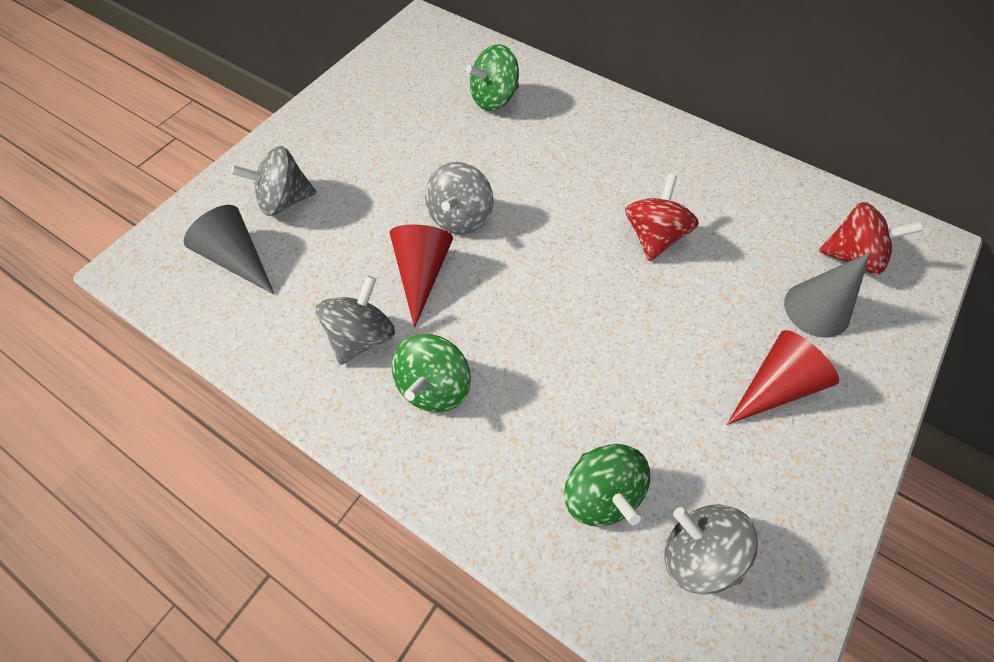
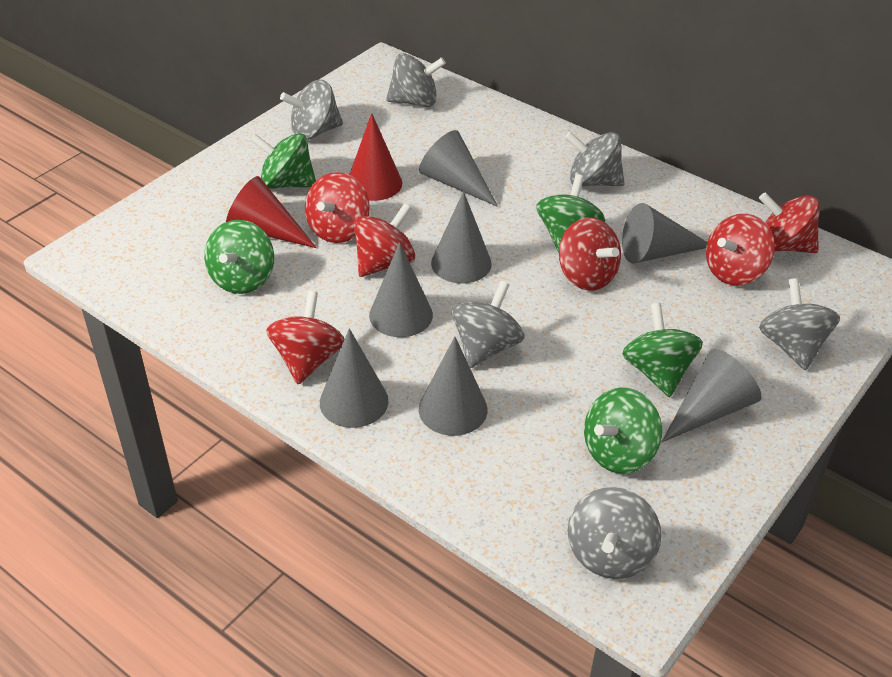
green spinning top: 3 -> 5
grey cone: 2 -> 7
grey spinning top: 4 -> 6
red spinning top: 2 -> 6

